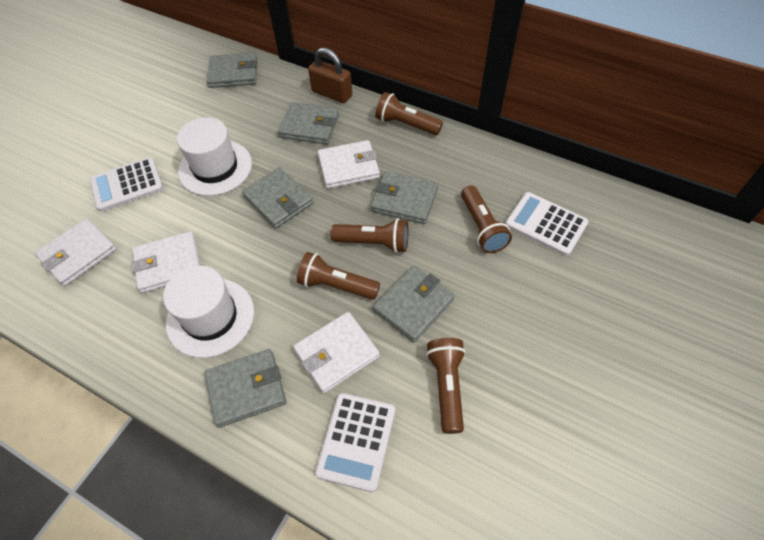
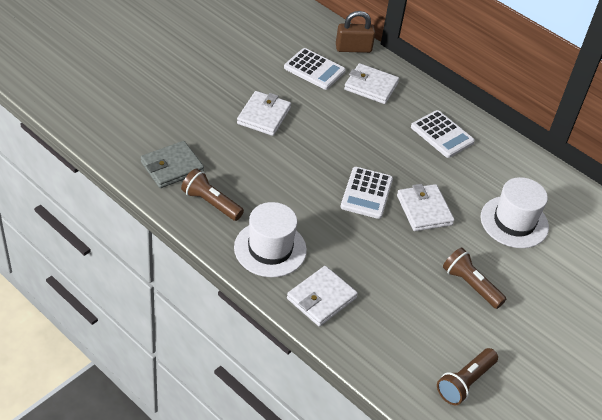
brown flashlight: 5 -> 3
grey wallet: 6 -> 1

